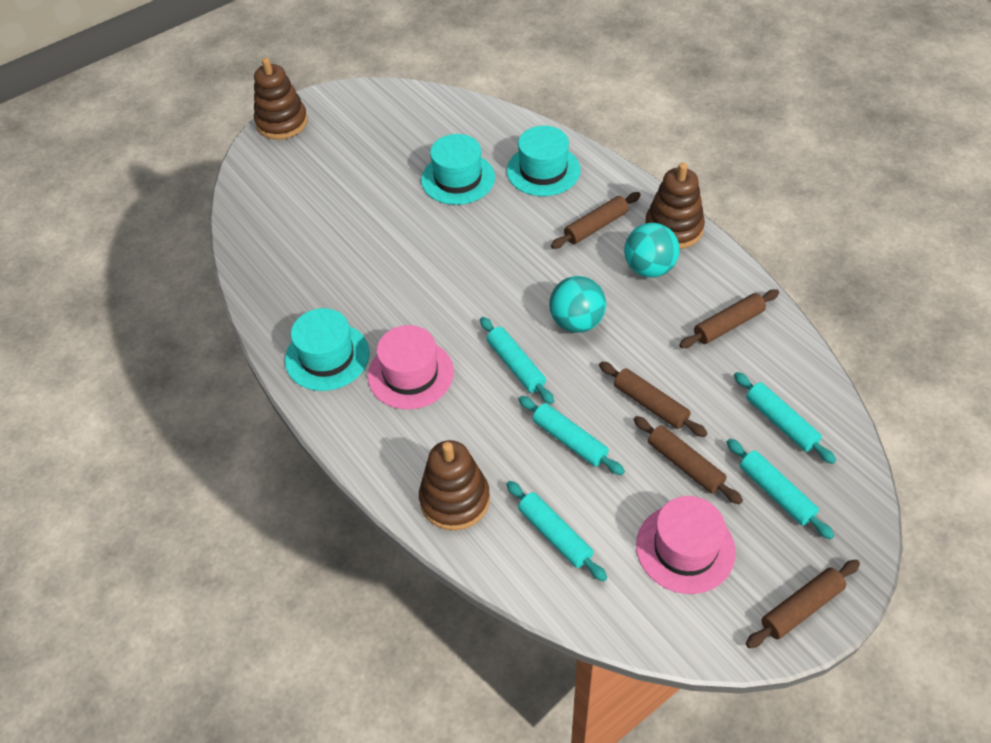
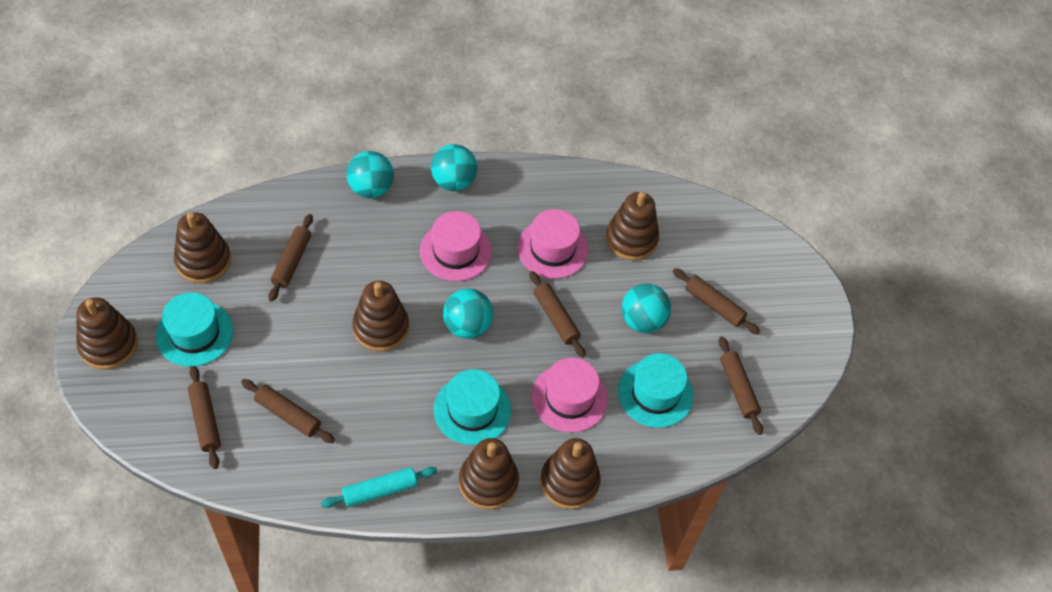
brown rolling pin: 5 -> 6
brown stacking toy: 3 -> 6
pink hat: 2 -> 3
turquoise ball: 2 -> 4
turquoise rolling pin: 5 -> 1

